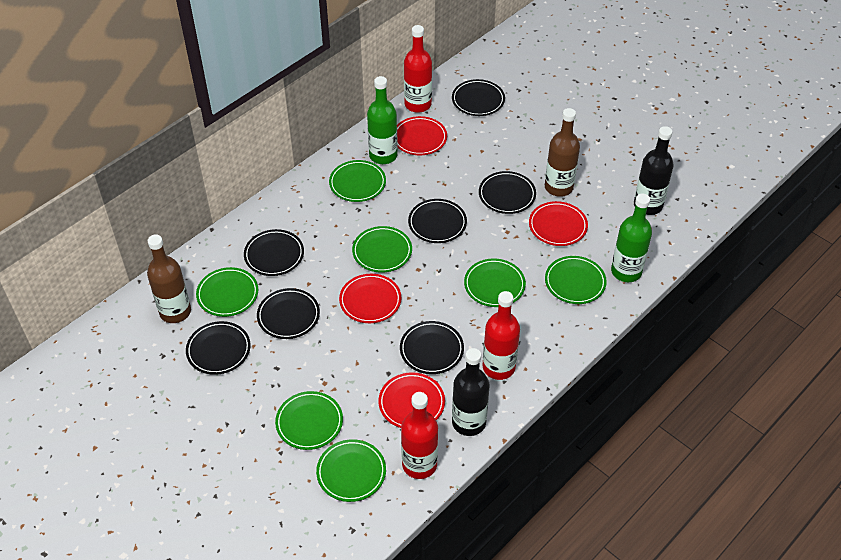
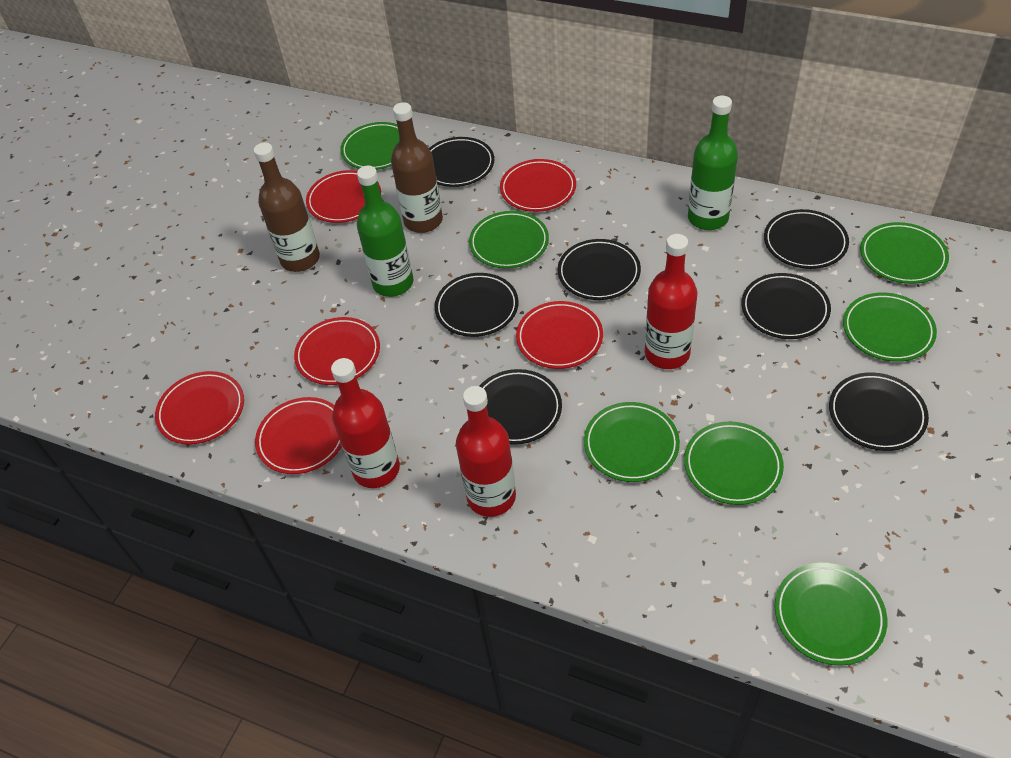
black bottle: 2 -> 0
red plate: 4 -> 6

